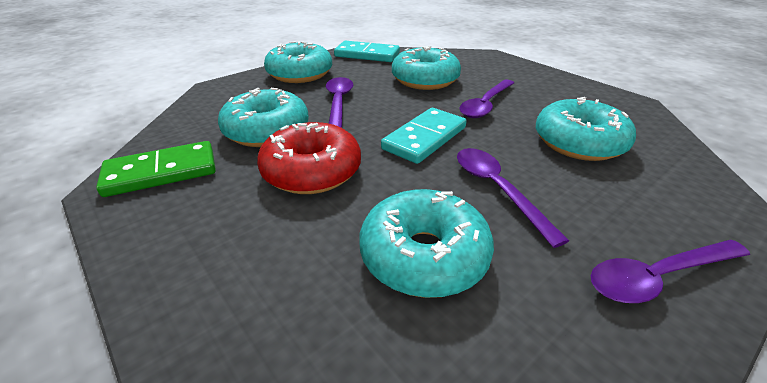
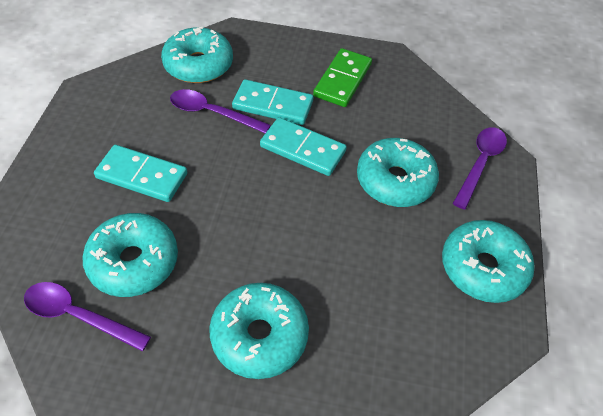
purple spoon: 4 -> 3
red donut: 1 -> 0
turquoise domino: 2 -> 3

